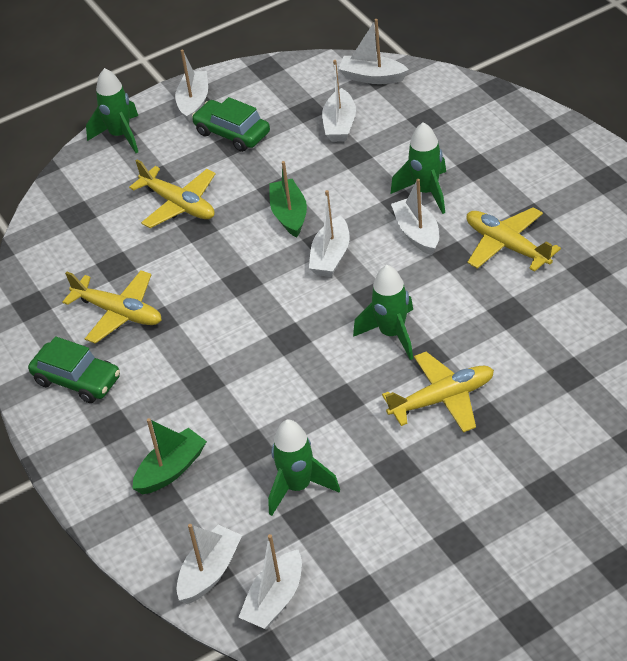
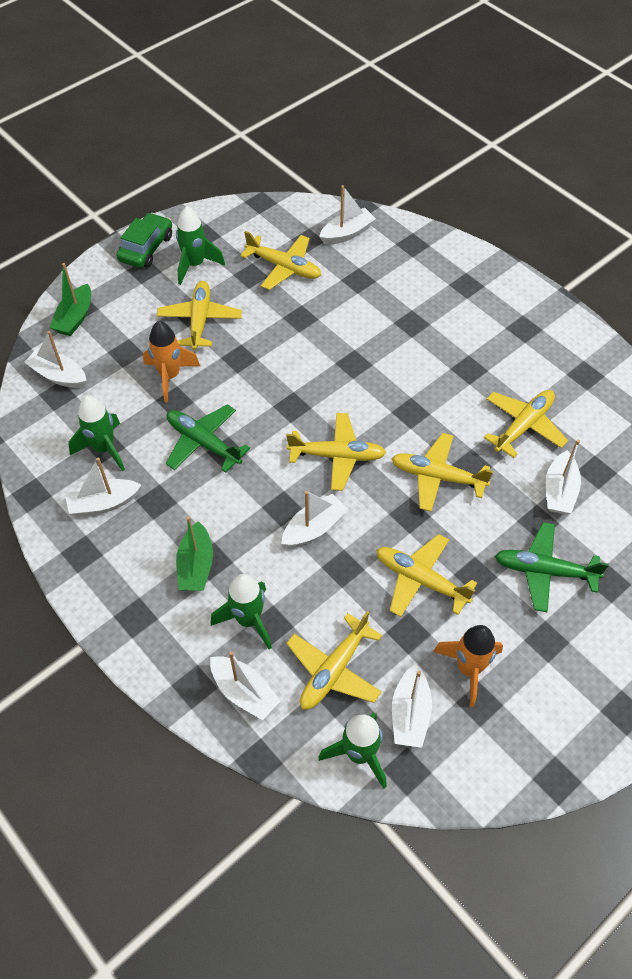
green car: 2 -> 1
green plane: 0 -> 2
orange rocket: 0 -> 2
yellow plane: 4 -> 7

